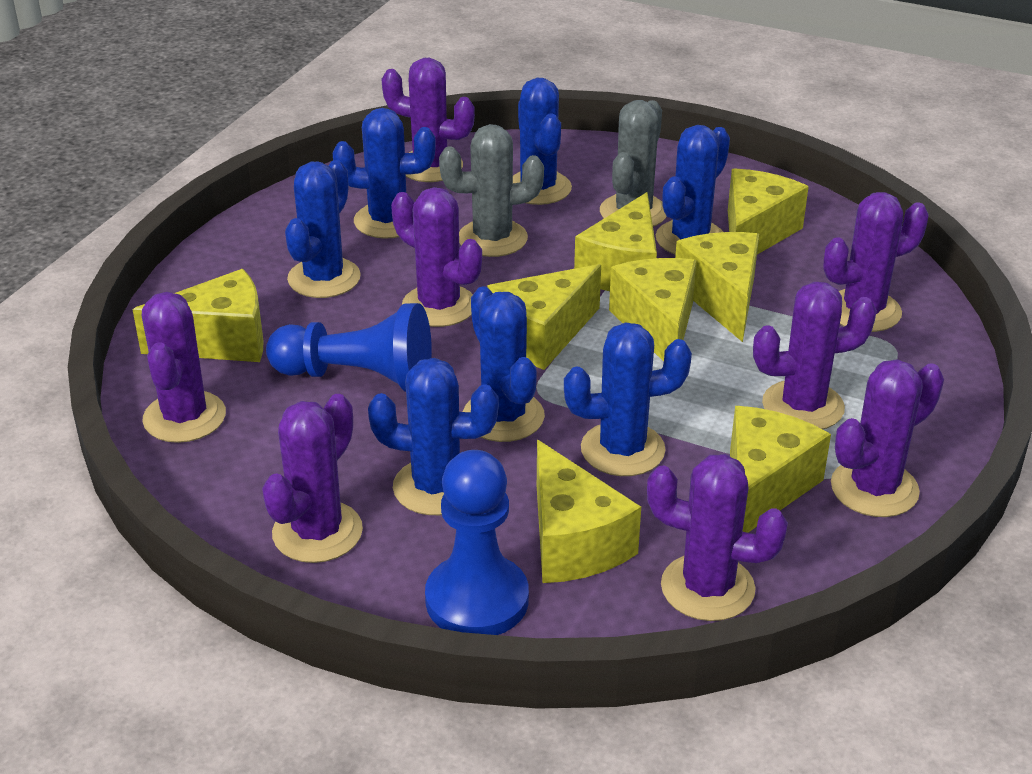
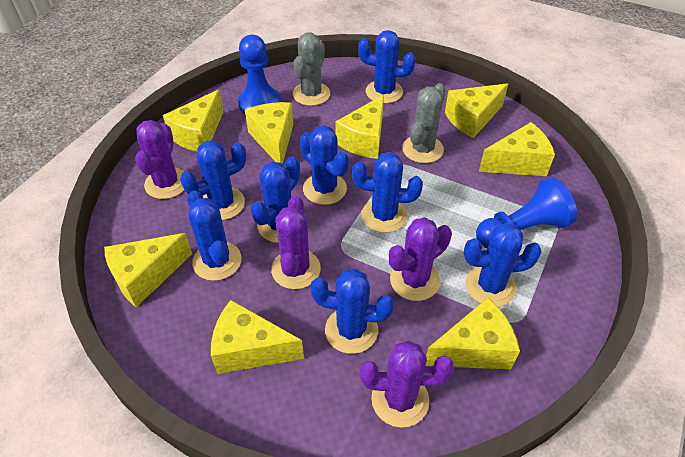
blue cactus: 7 -> 8
purple cactus: 8 -> 4

